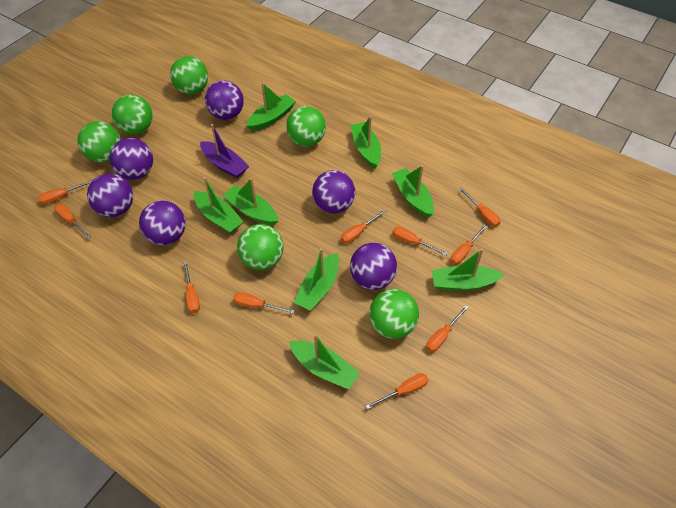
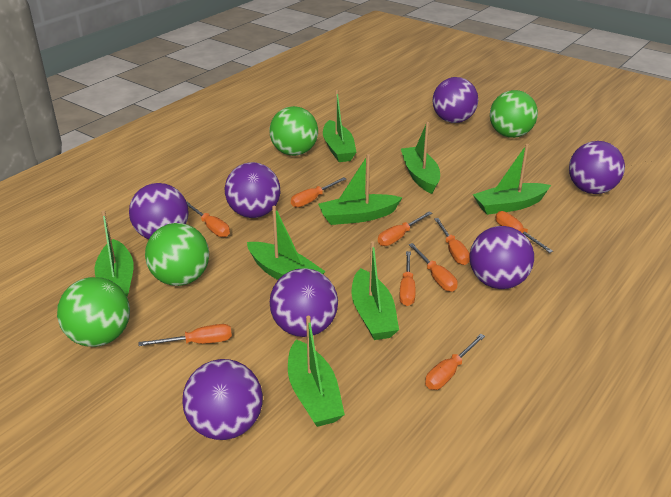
green ball: 6 -> 4
orange screwdriver: 10 -> 9
purple ball: 6 -> 7
purple boat: 1 -> 0

